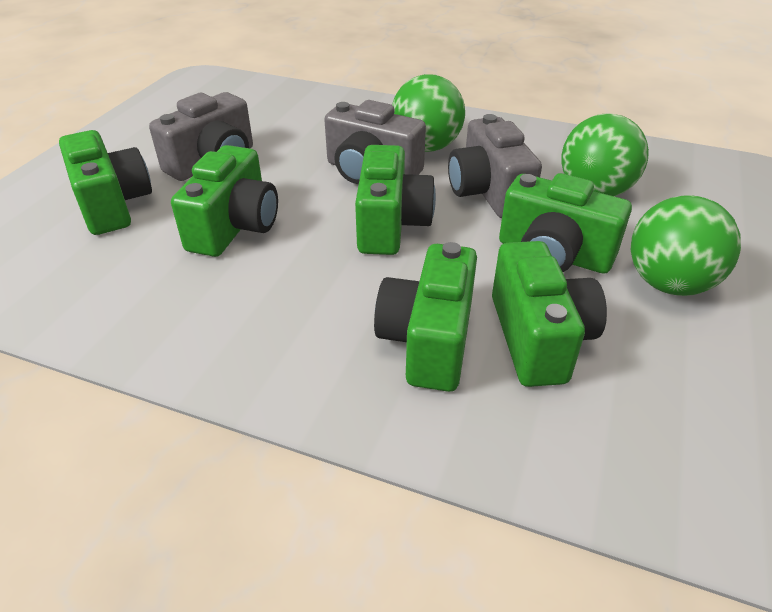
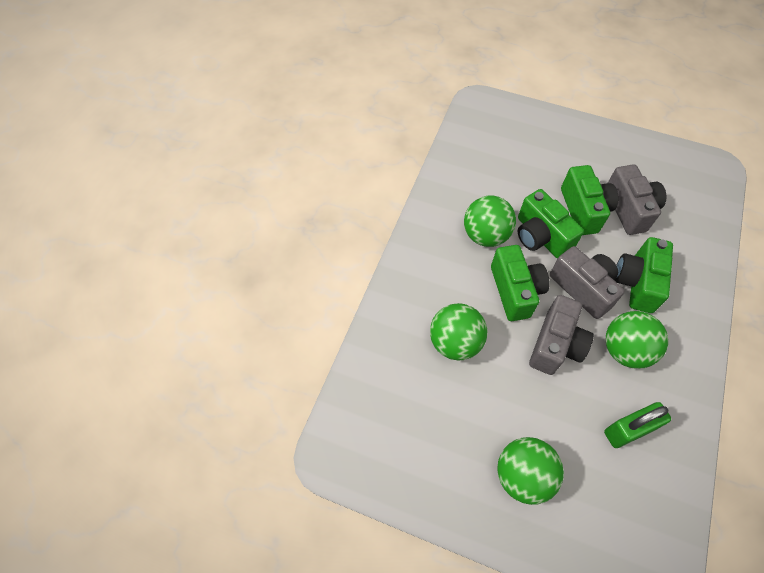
green ball: 3 -> 4
green camera: 6 -> 4
green padlock: 0 -> 1

